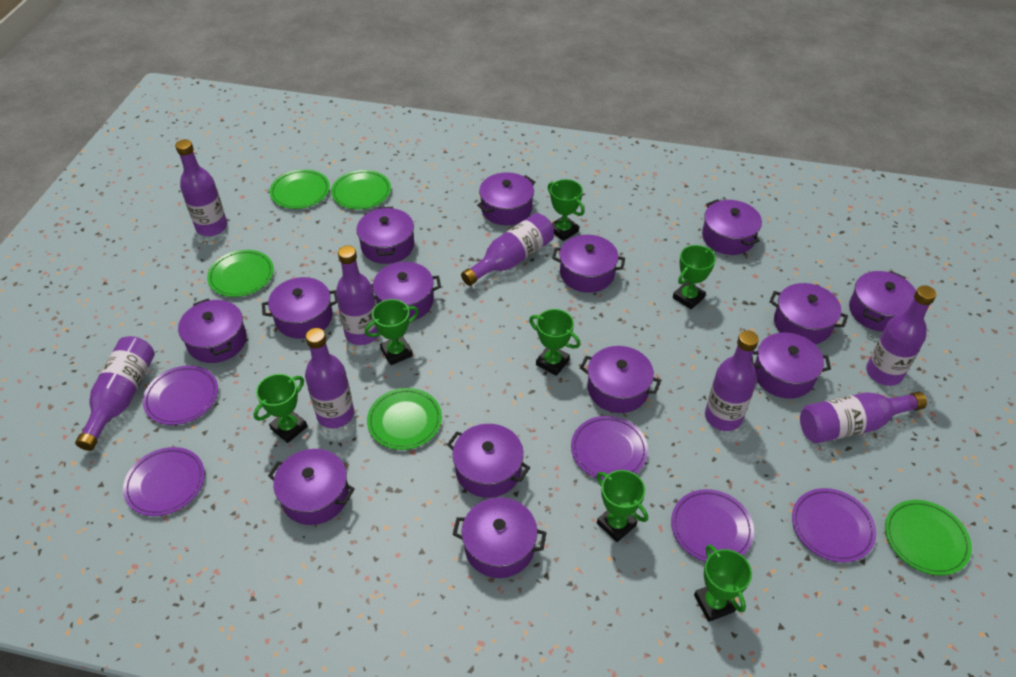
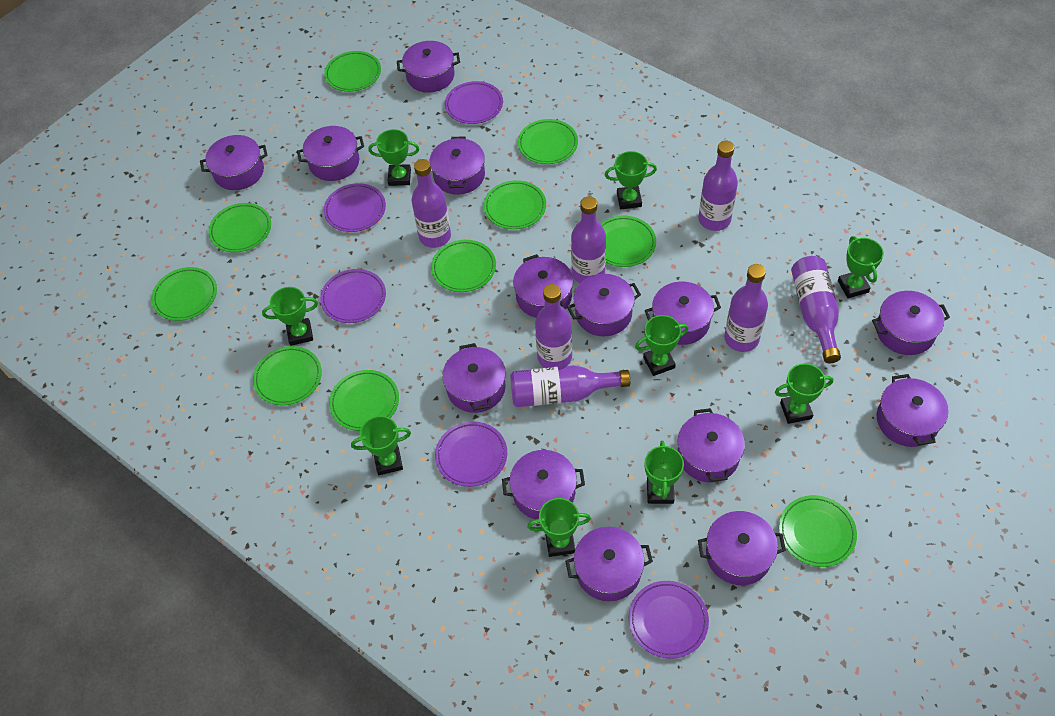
green plate: 5 -> 10
green trophy: 7 -> 9
purple bottle: 8 -> 7

